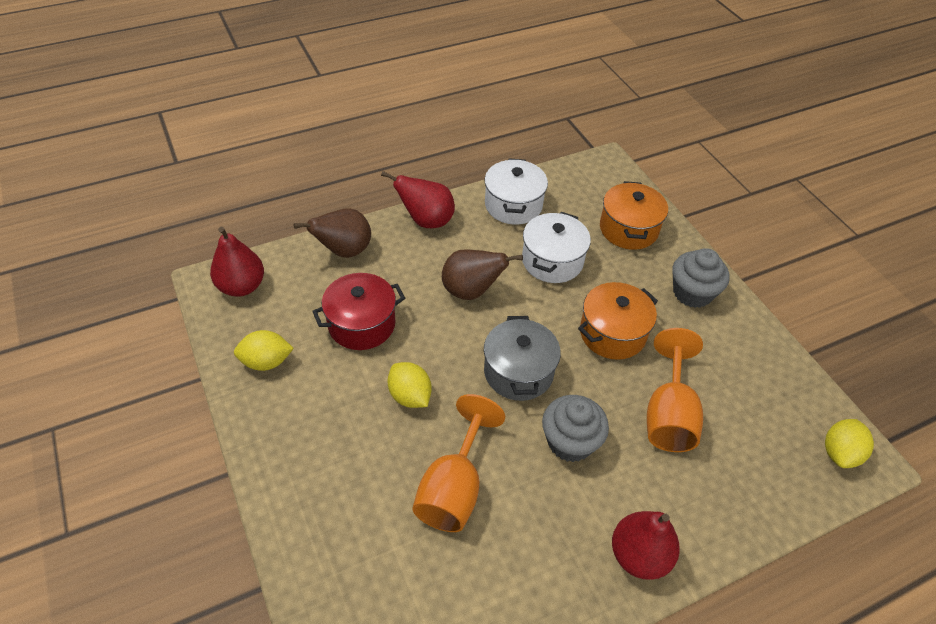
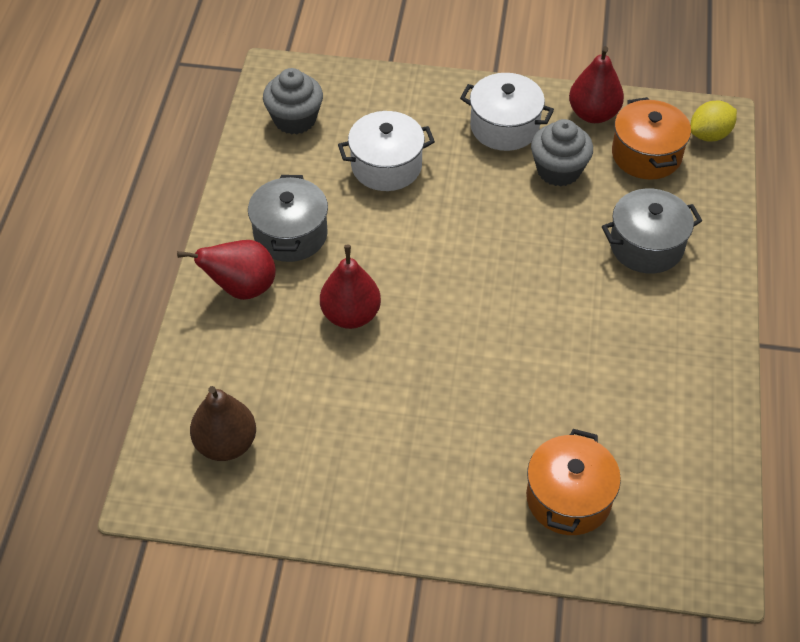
brown pear: 2 -> 1
grey pot: 1 -> 2
orange goblet: 2 -> 0
red pot: 1 -> 0
yellow lemon: 3 -> 1

